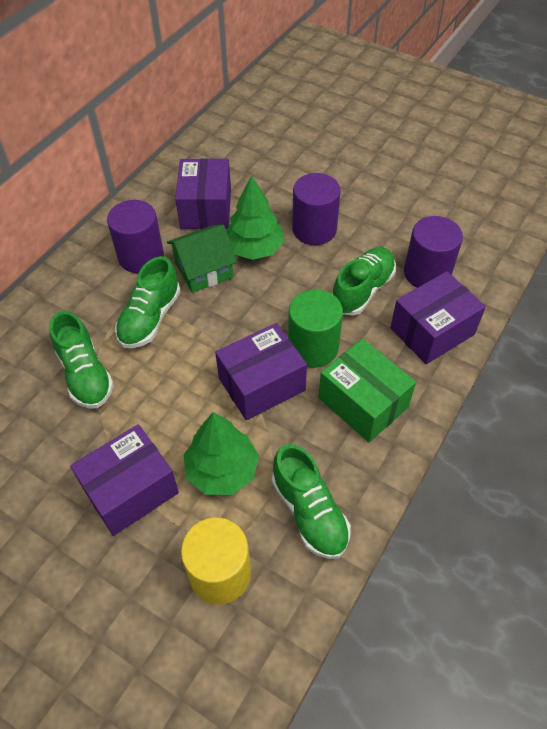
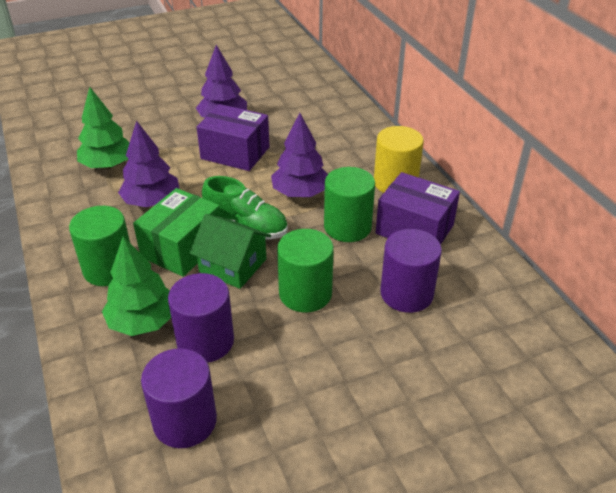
green cylinder: 1 -> 3
green shoe: 4 -> 1
purple box: 4 -> 2
purple tree: 0 -> 3

